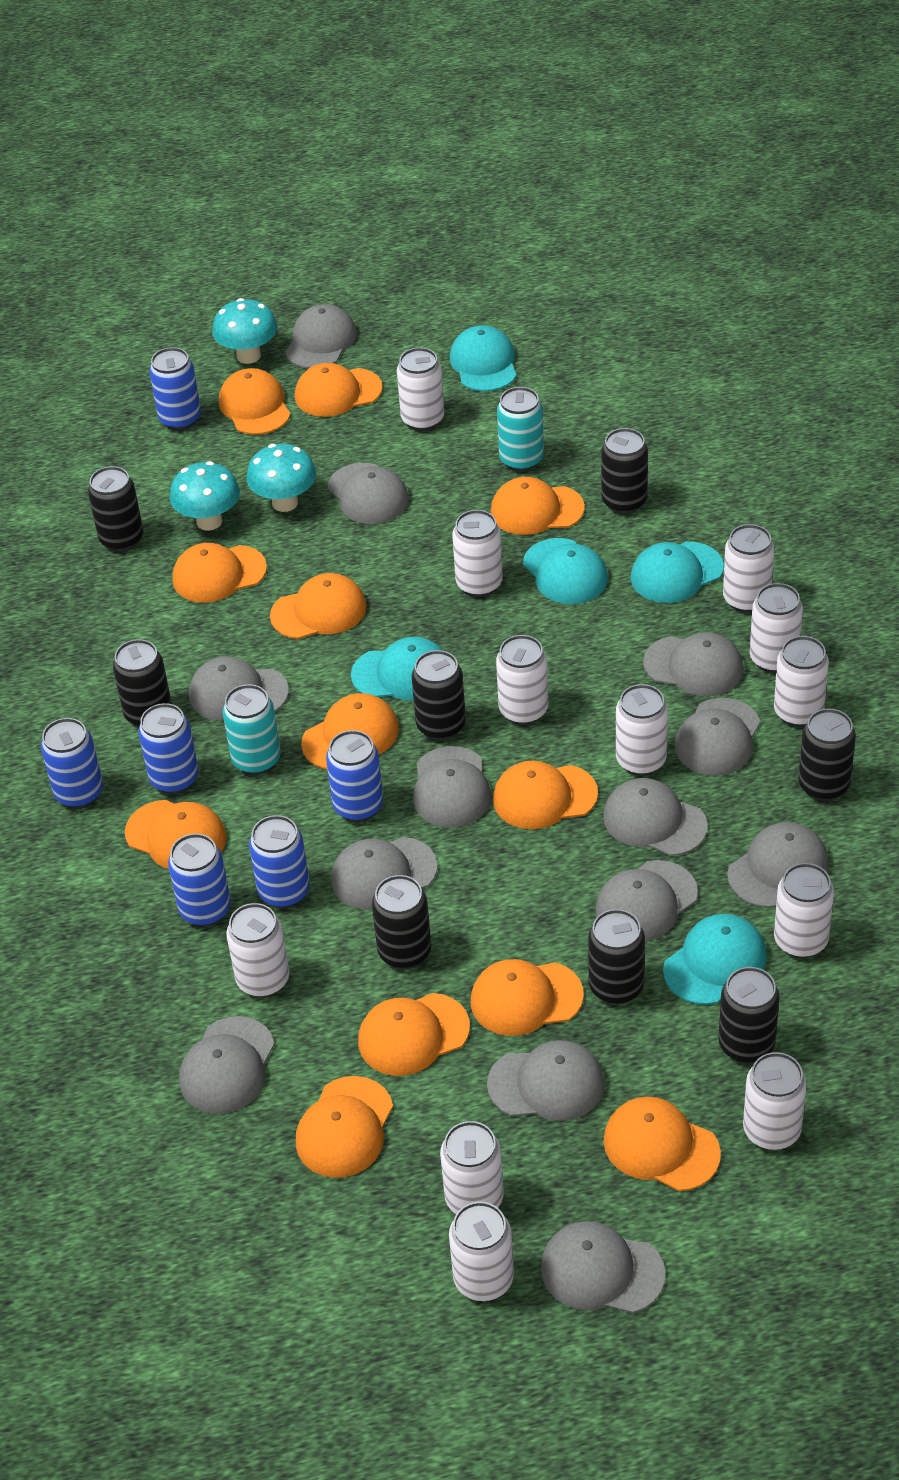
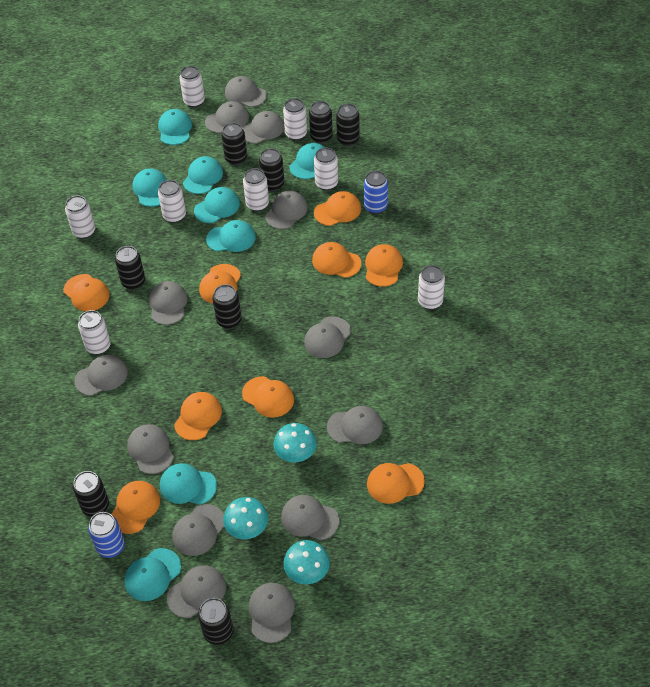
blue can: 6 -> 2
orange cap: 12 -> 9
turquoise can: 2 -> 0
turquoise cap: 5 -> 8
white can: 12 -> 8

